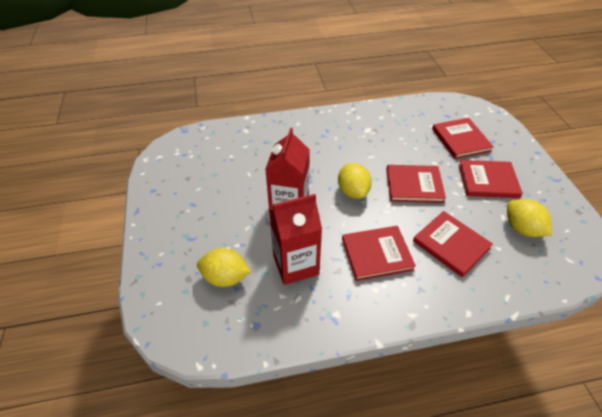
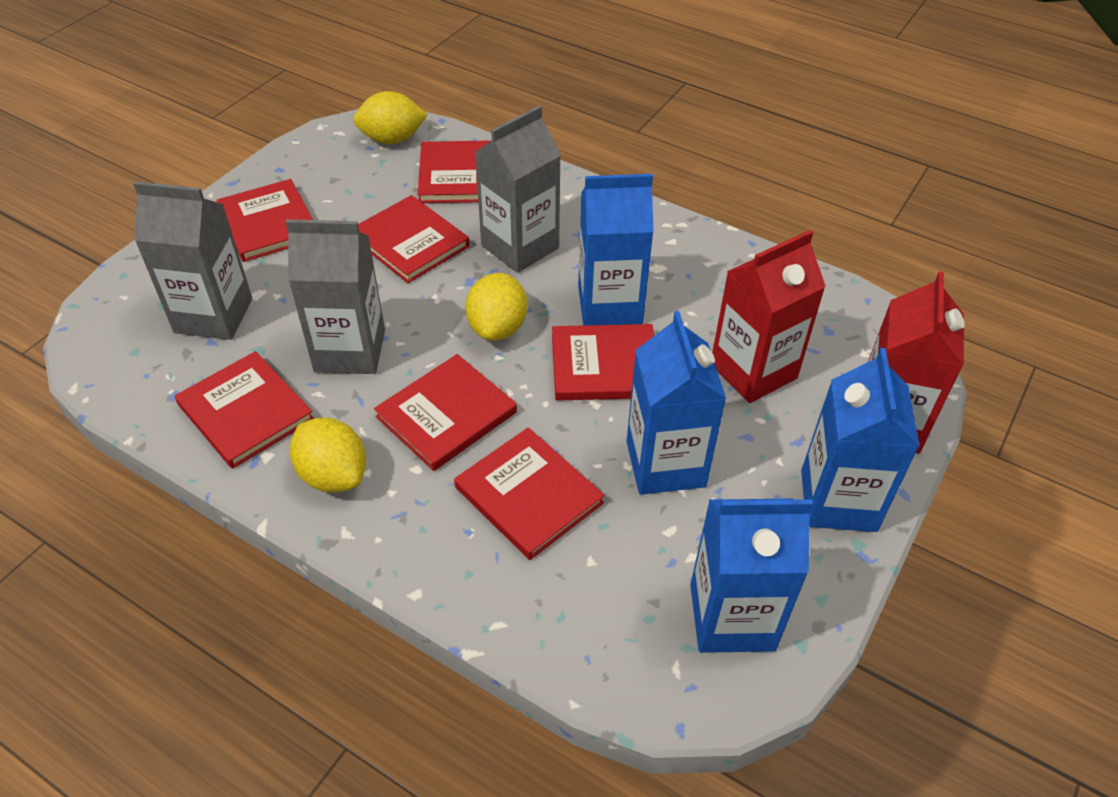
blue carton: 0 -> 4
grey carton: 0 -> 3
red book: 5 -> 7

